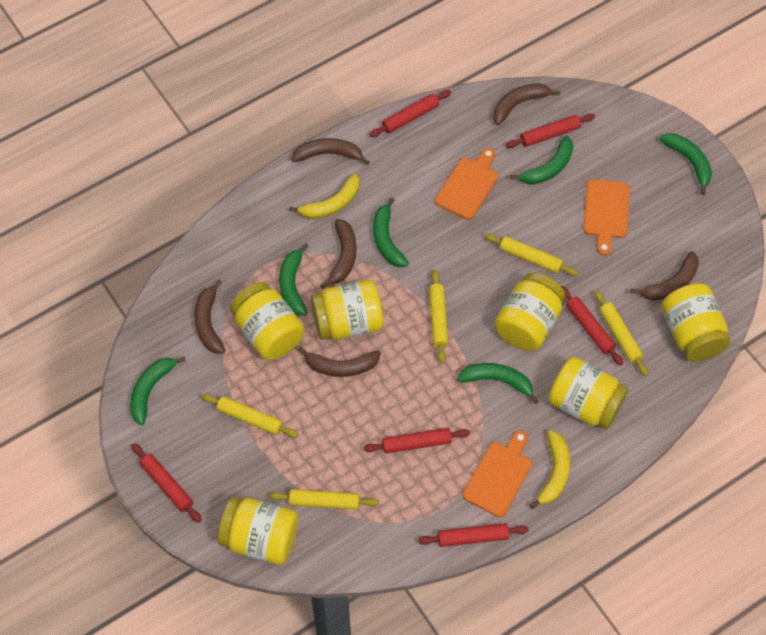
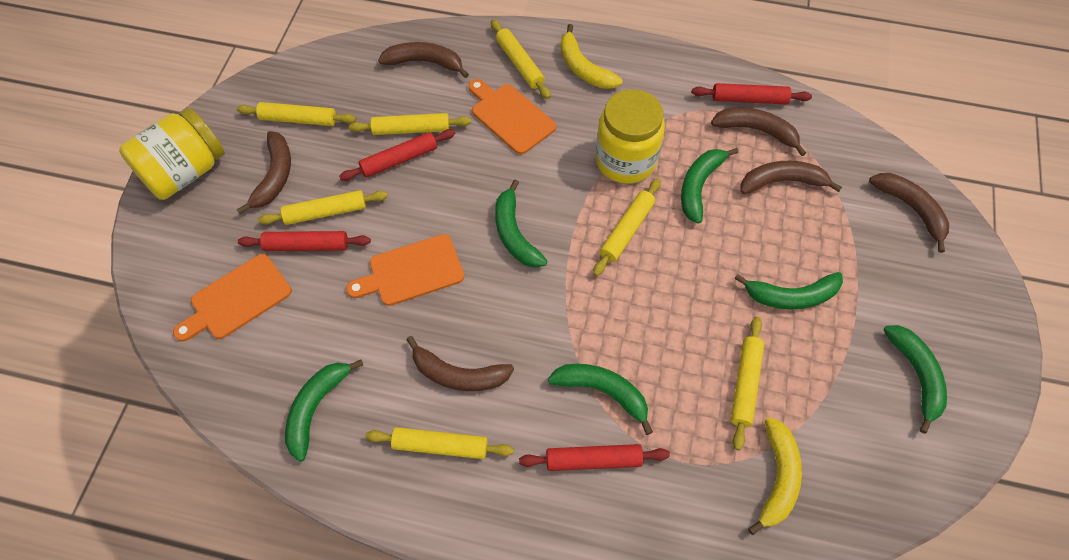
red rolling pin: 6 -> 4
yellow jar: 6 -> 2
yellow rolling pin: 5 -> 7

